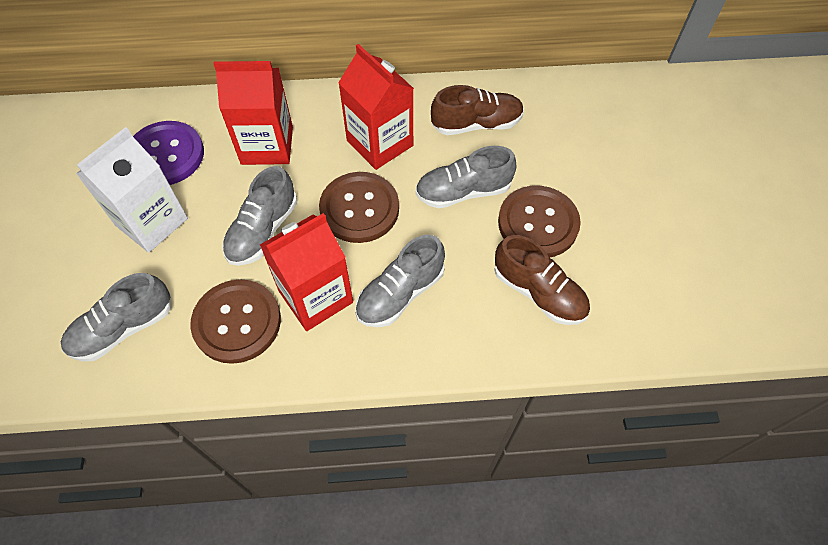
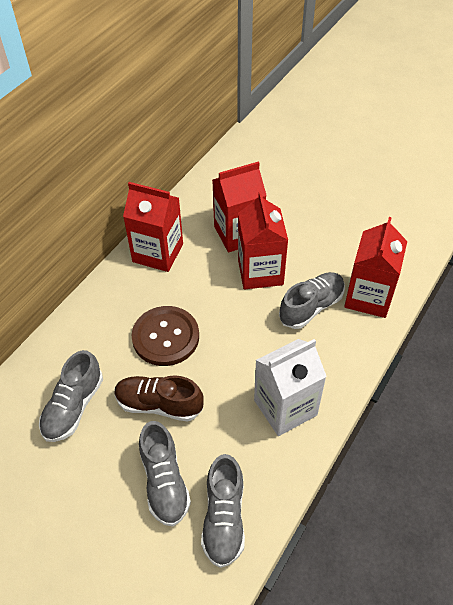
brown button: 3 -> 1
brown shoe: 2 -> 1
purple button: 1 -> 0
red carton: 3 -> 4

